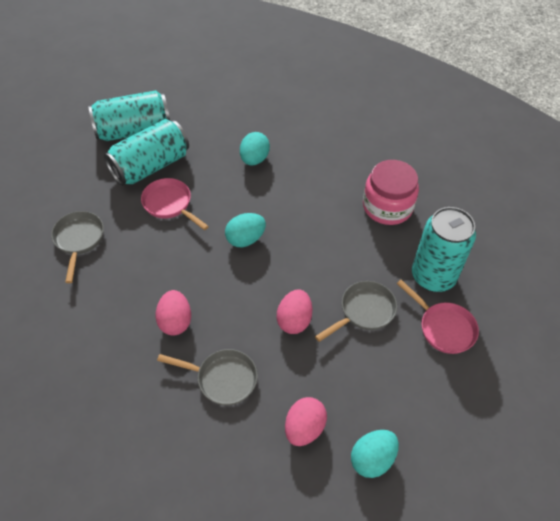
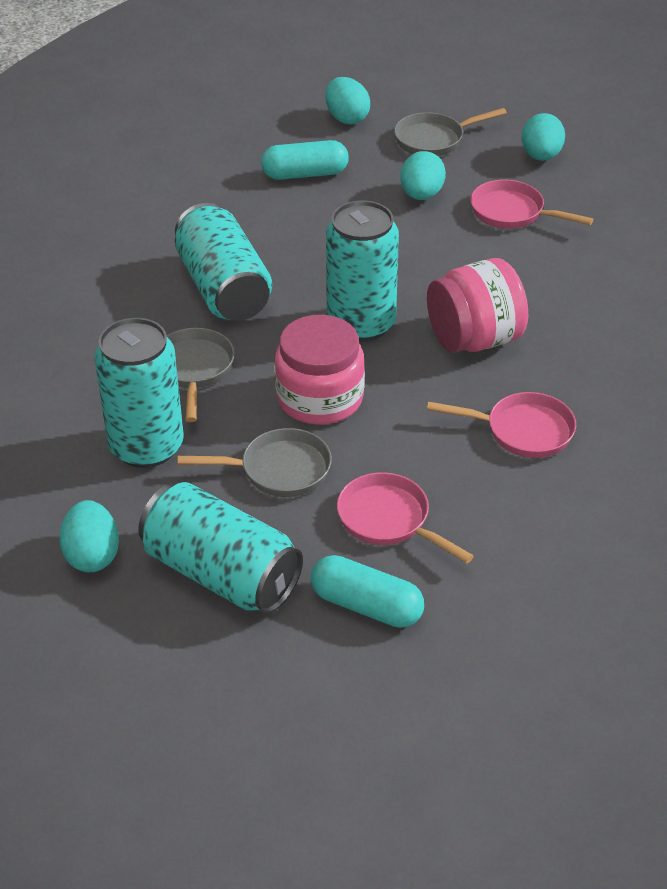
pink egg: 3 -> 0
pink jar: 1 -> 2
pink pan: 2 -> 3
turquoise can: 3 -> 4
turquoise capsule: 0 -> 2
turquoise egg: 3 -> 4

